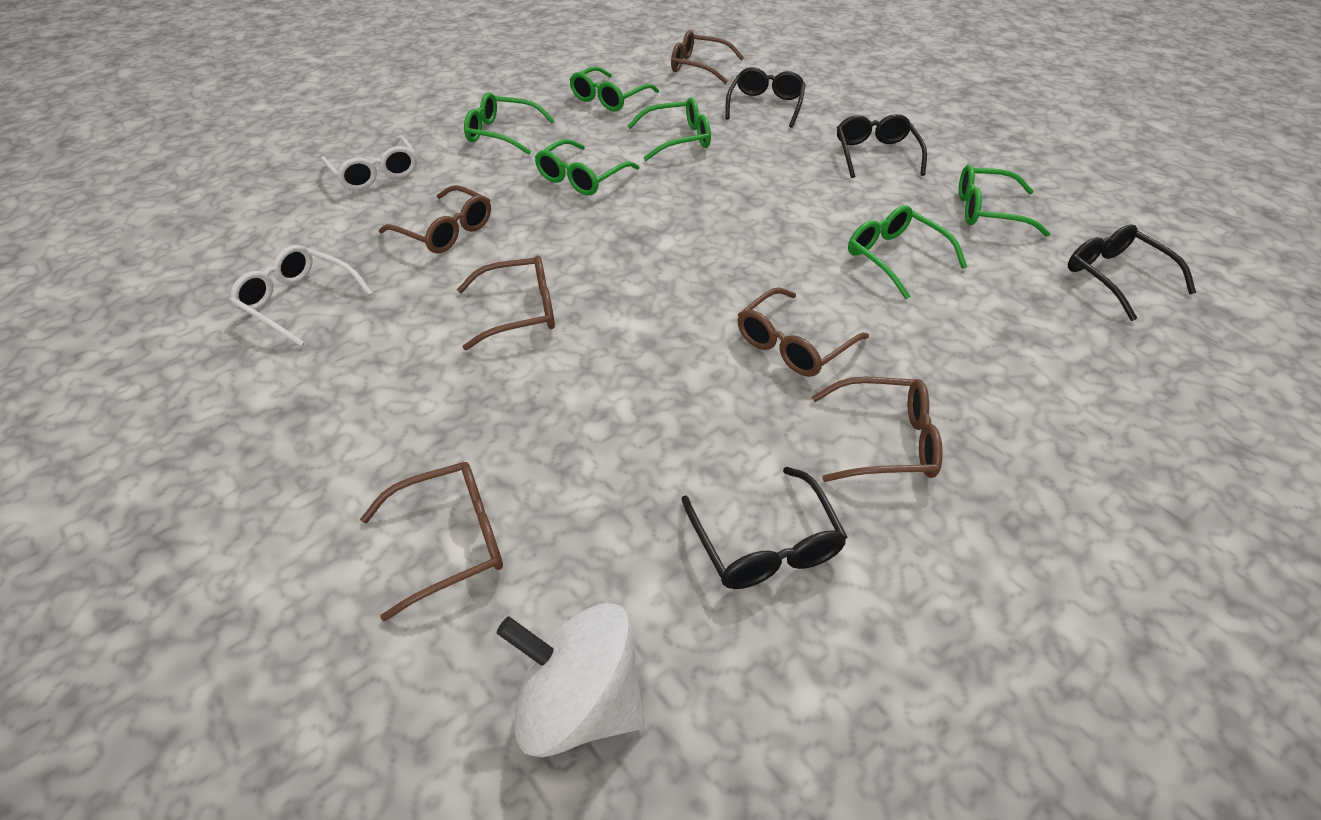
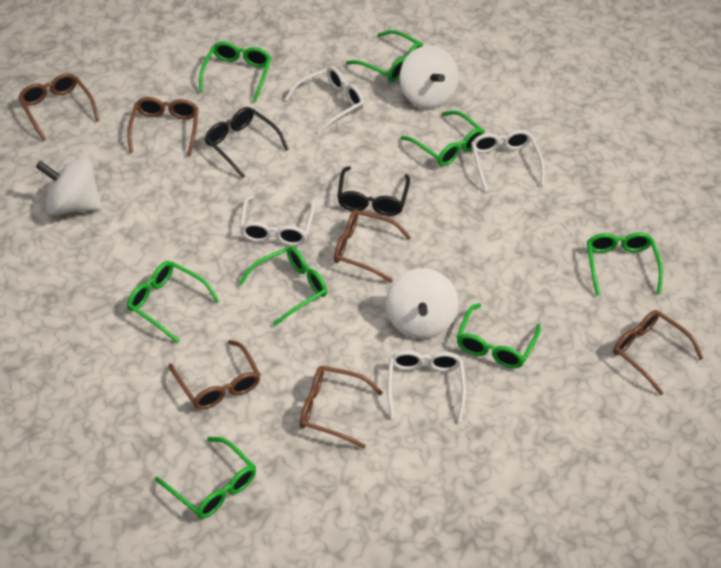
black glasses: 4 -> 2
green glasses: 6 -> 8
white glasses: 2 -> 4
white spinning top: 1 -> 3

